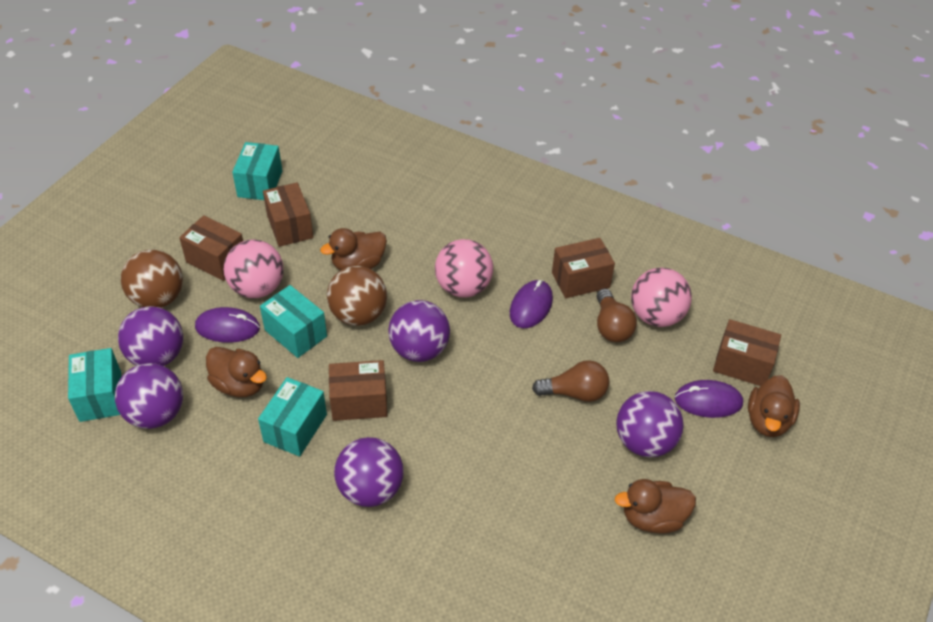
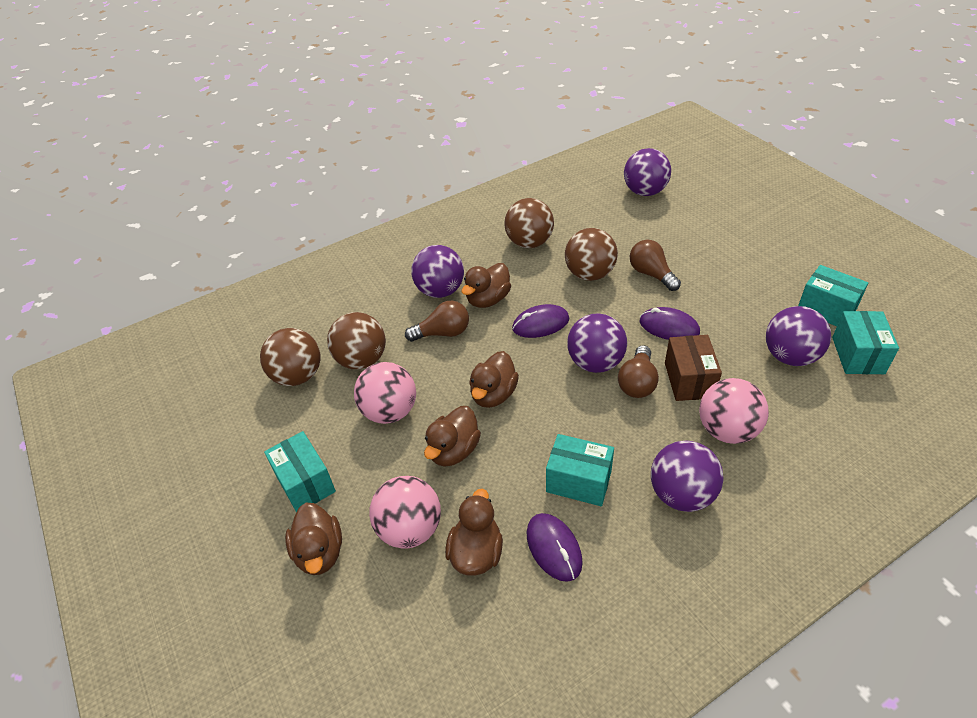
brown ball: 2 -> 4
brown box: 5 -> 1
brown duck: 4 -> 5
brown light bulb: 2 -> 3

